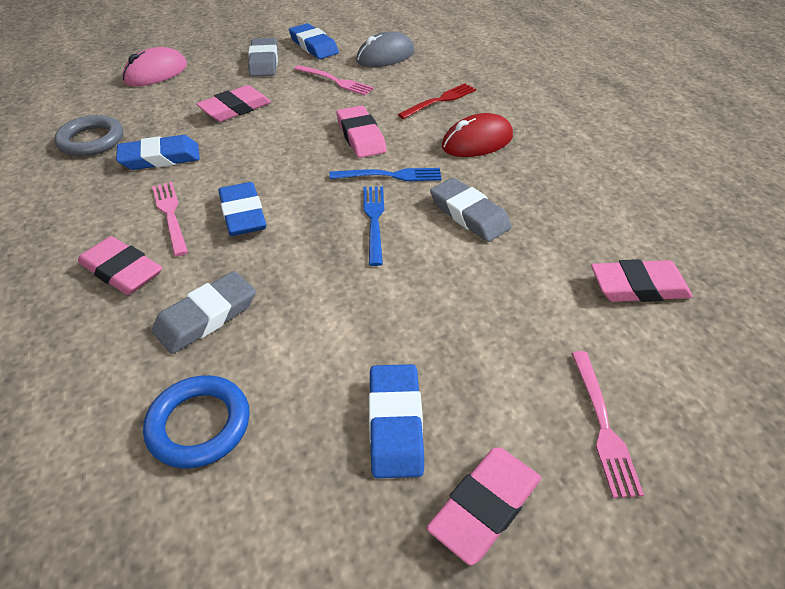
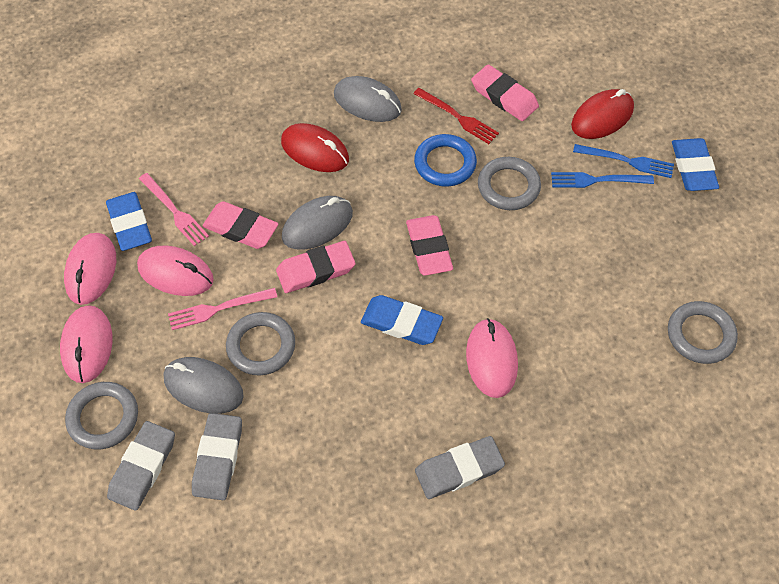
blue eraser: 4 -> 3
grey mouse: 1 -> 3
grey ring: 1 -> 4
pink eraser: 5 -> 4
pink fork: 3 -> 2
pink mouse: 1 -> 4
red mouse: 1 -> 2

